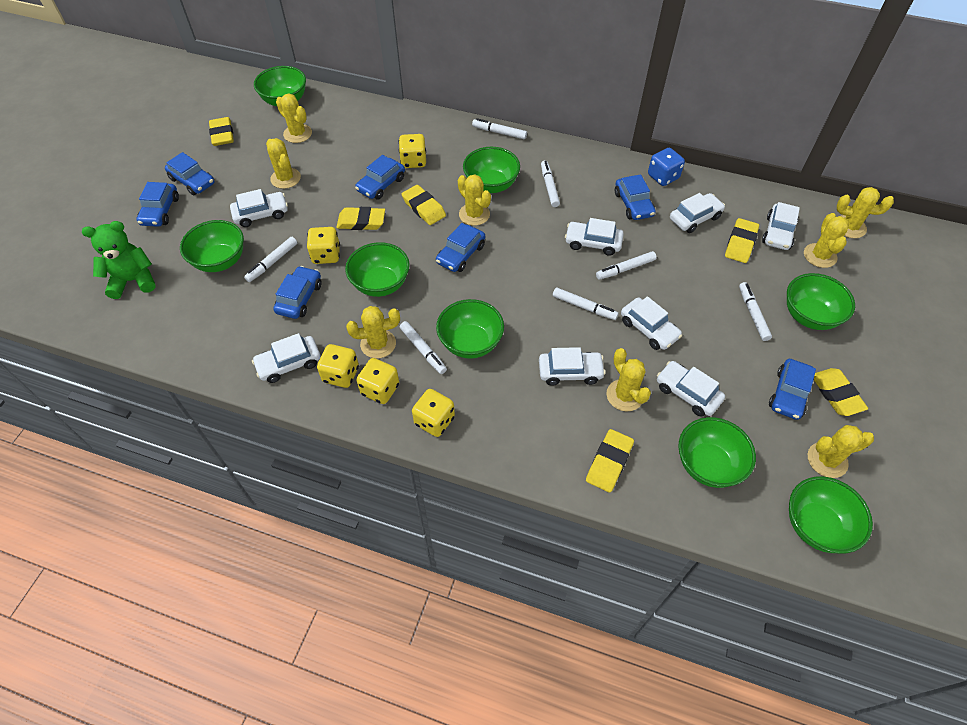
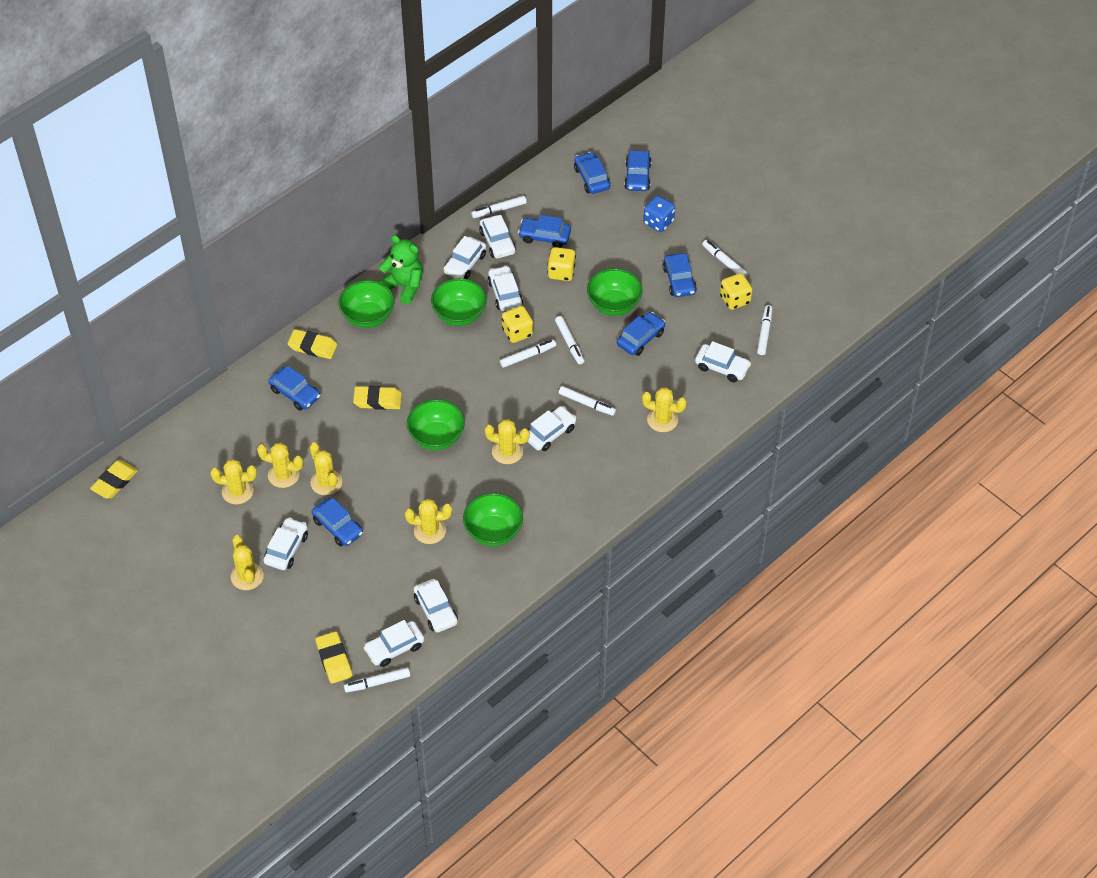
green bowl: 8 -> 5
yellow cactus: 8 -> 7
yellow dice: 5 -> 3
yellow eraser: 6 -> 4

